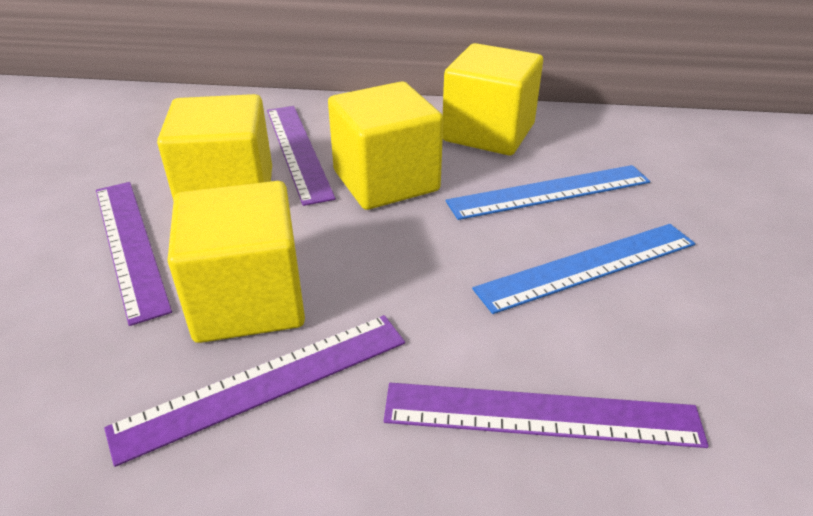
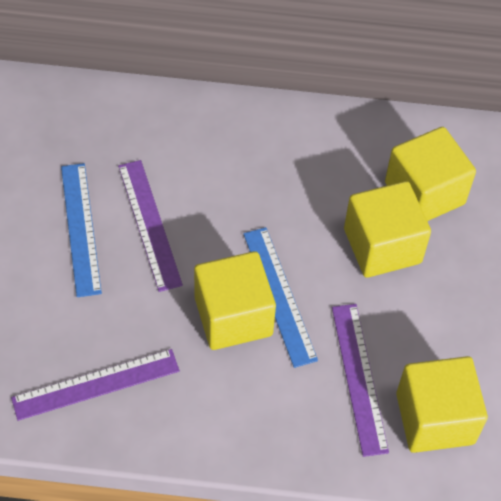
purple ruler: 4 -> 3

